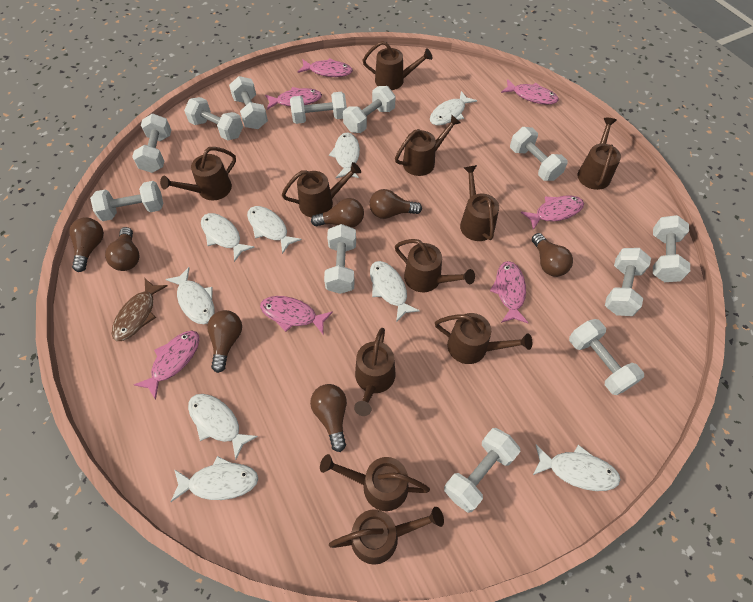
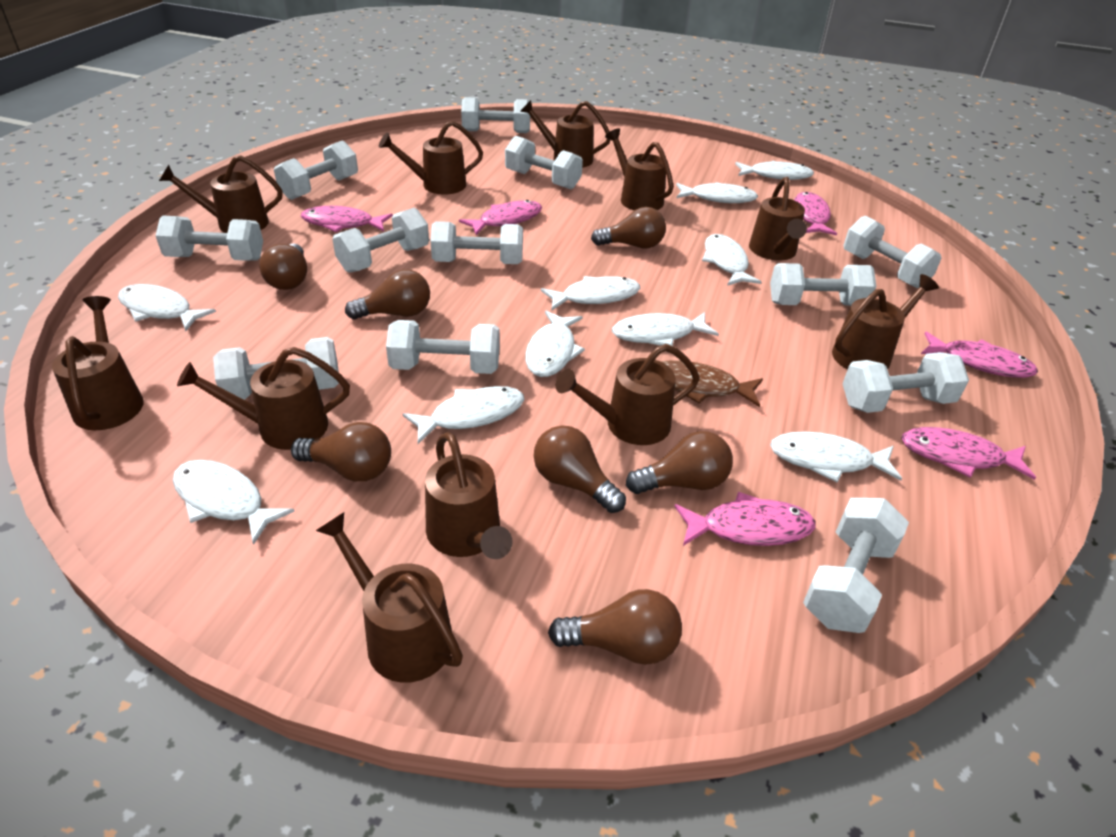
pink fish: 7 -> 6
white fish: 9 -> 10

